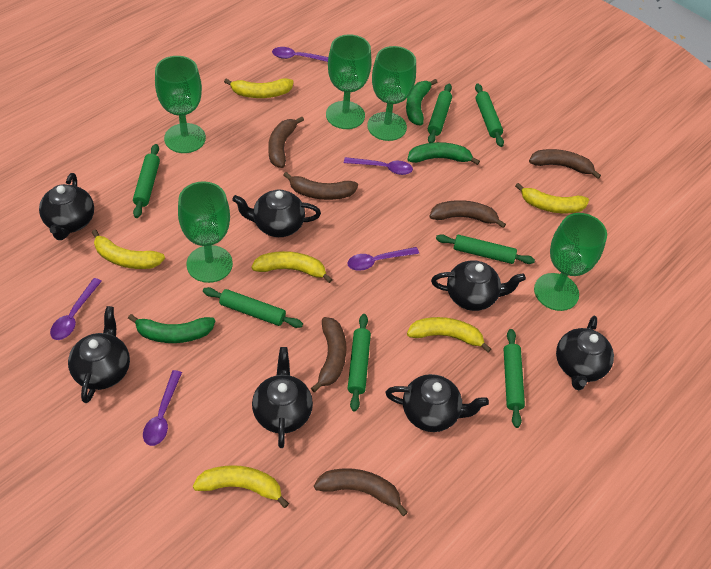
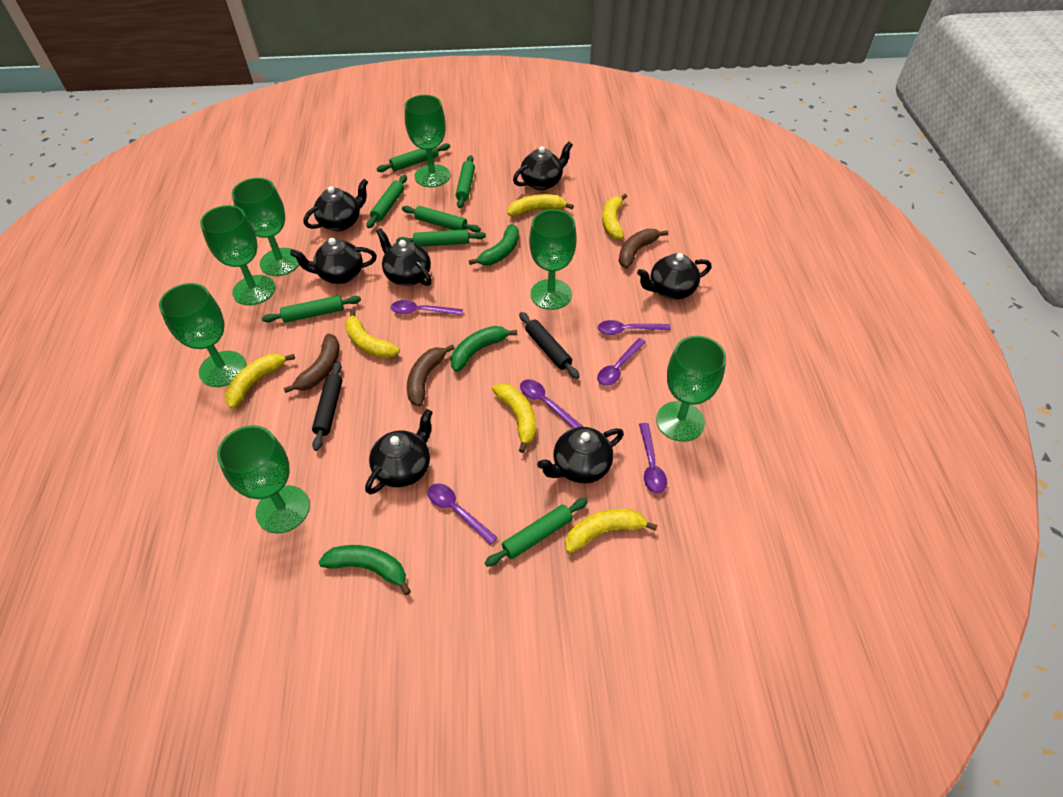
black rolling pin: 0 -> 2
brown banana: 6 -> 3
green goblet: 5 -> 7
purple spoon: 5 -> 6

